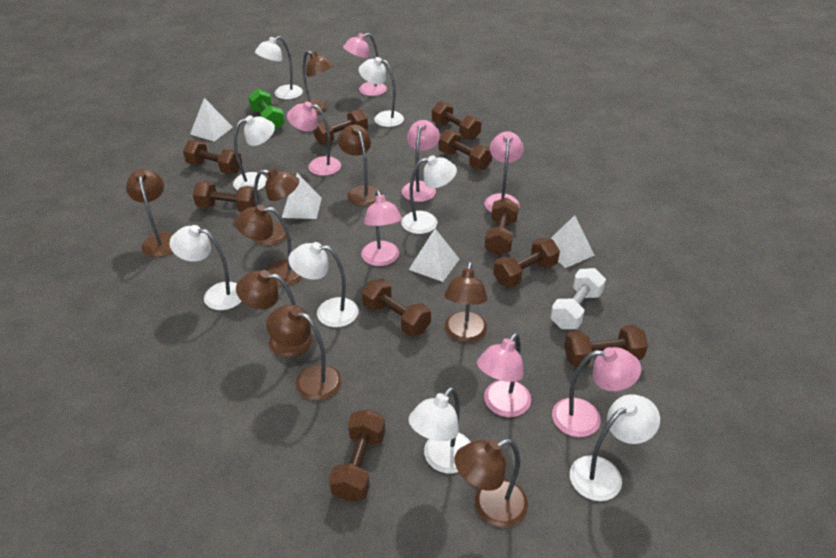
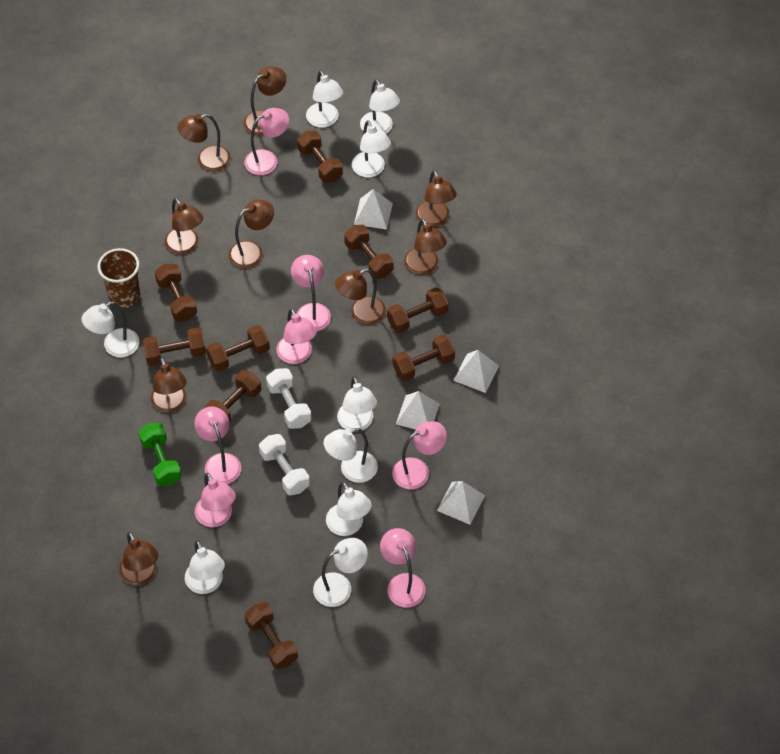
brown cup: 0 -> 1
brown dumbbell: 10 -> 9
white dumbbell: 1 -> 2
white lamp: 8 -> 9

